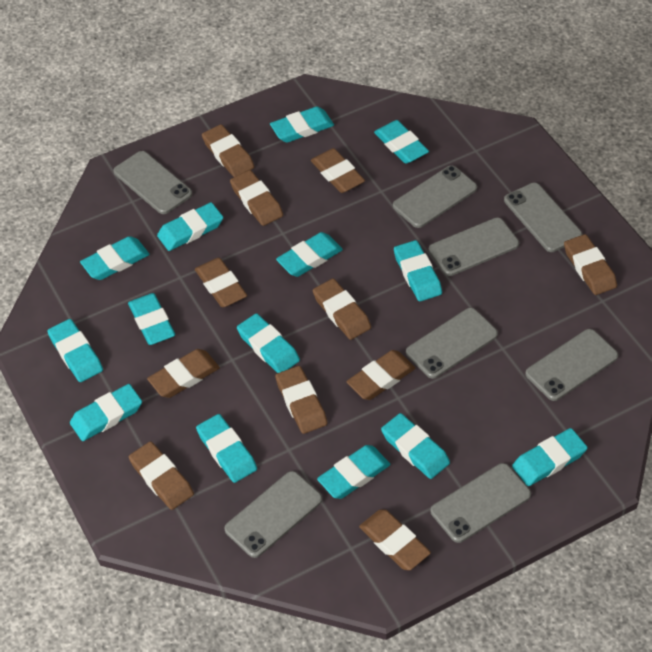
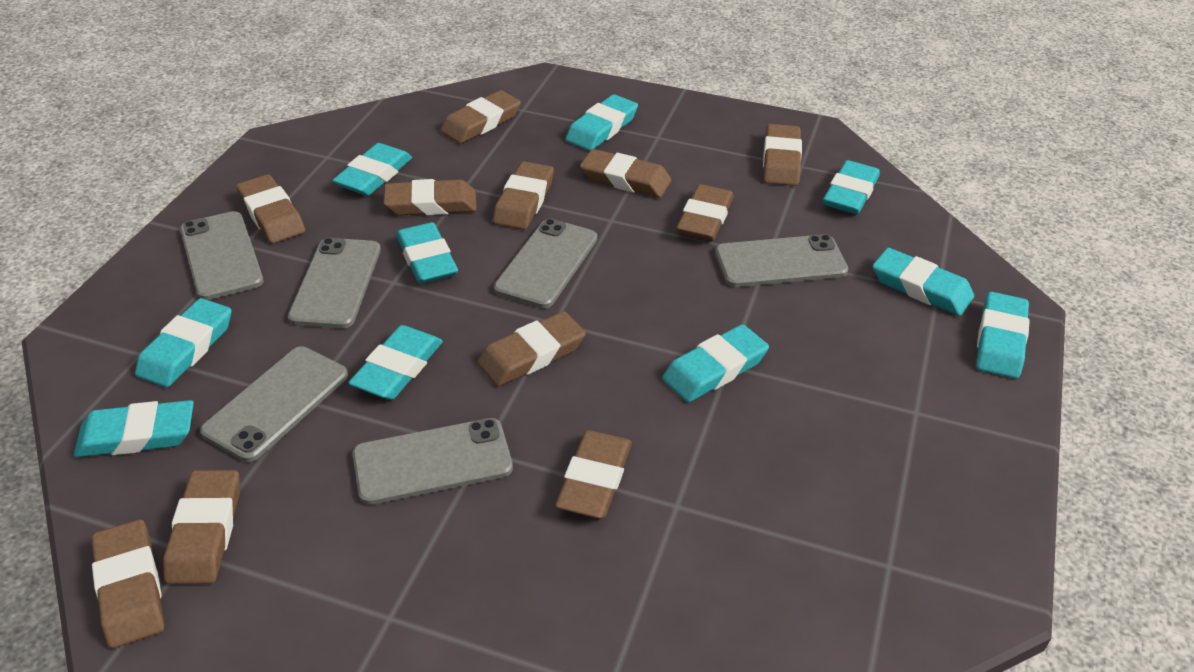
grey phone: 8 -> 6
turquoise eraser: 14 -> 10

